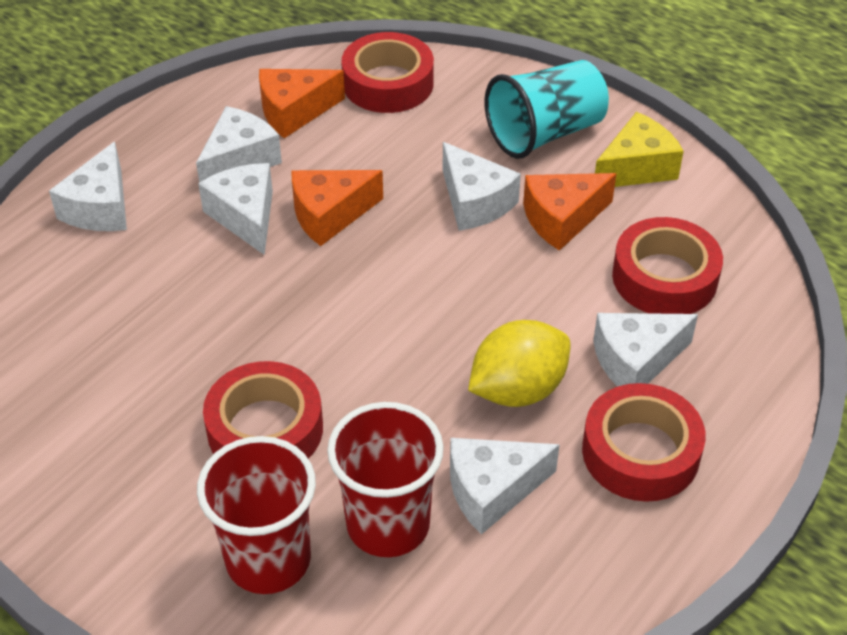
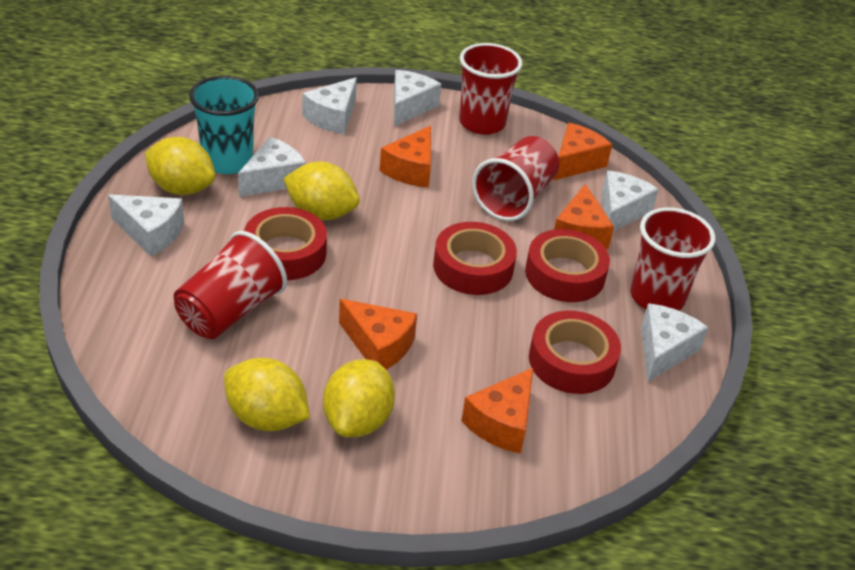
orange cheese: 3 -> 5
red cup: 2 -> 4
yellow cheese: 1 -> 0
yellow lemon: 1 -> 4

